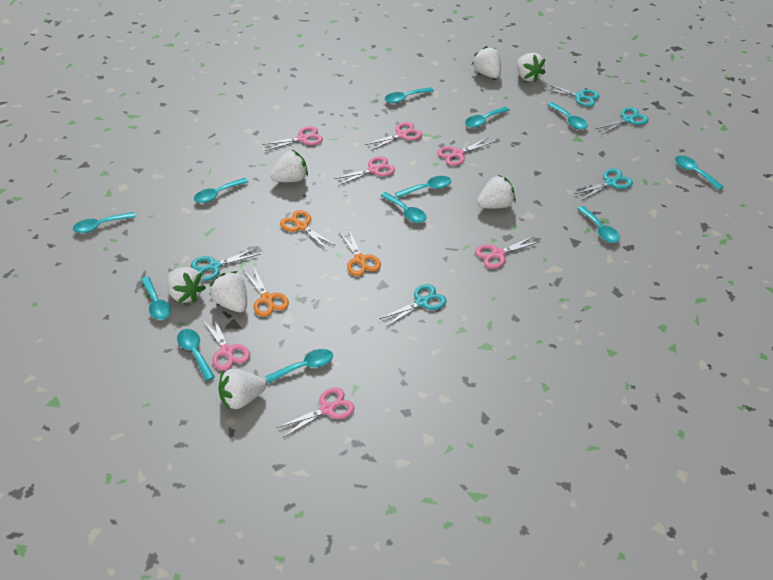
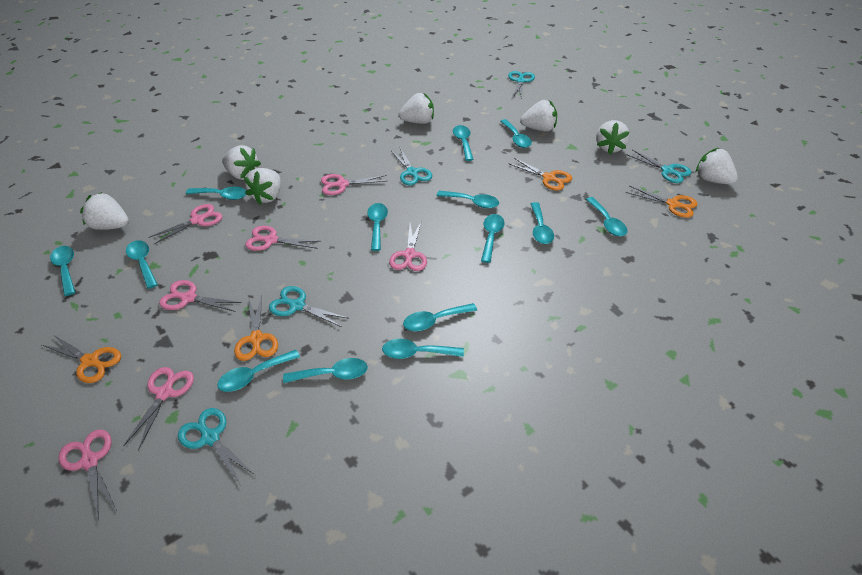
orange scissors: 3 -> 4
turquoise spoon: 12 -> 14

